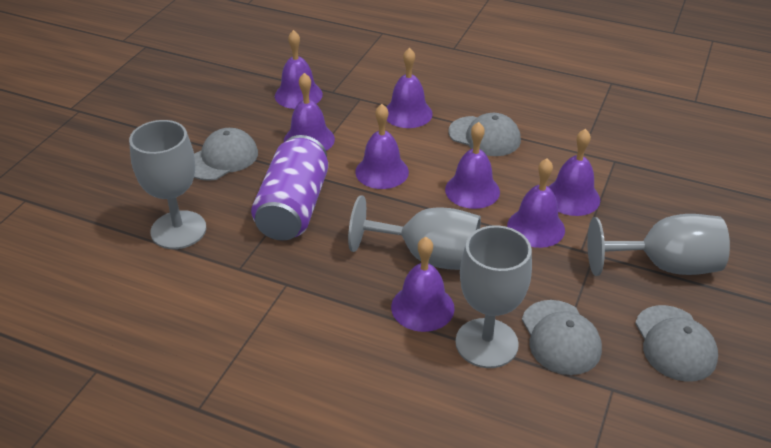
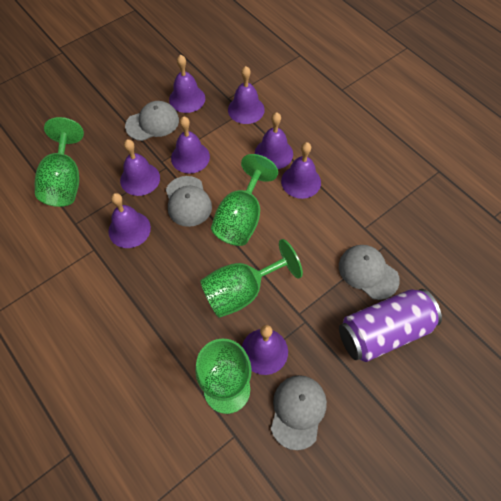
green goblet: 0 -> 4
grey goblet: 4 -> 0

